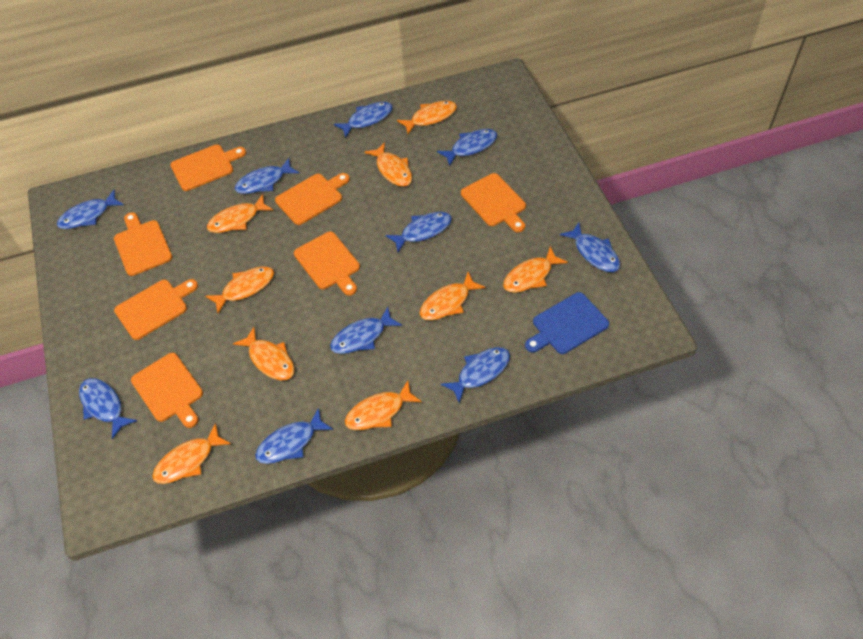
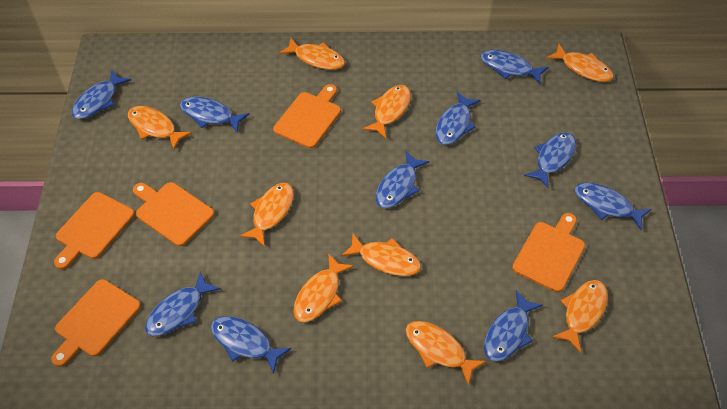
blue cutting board: 1 -> 0
orange cutting board: 7 -> 5

